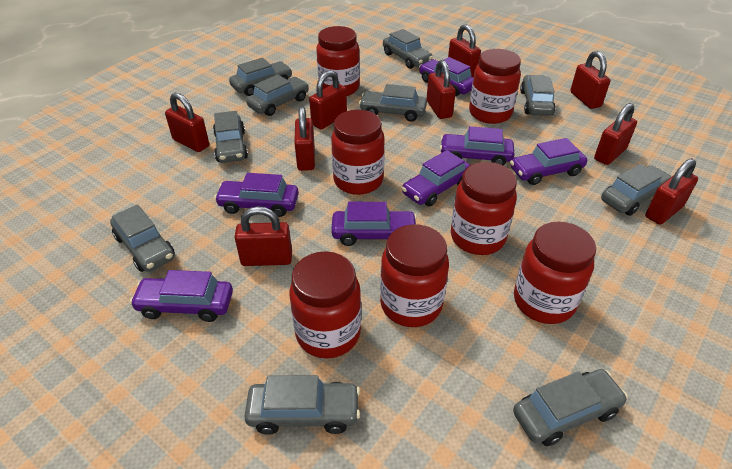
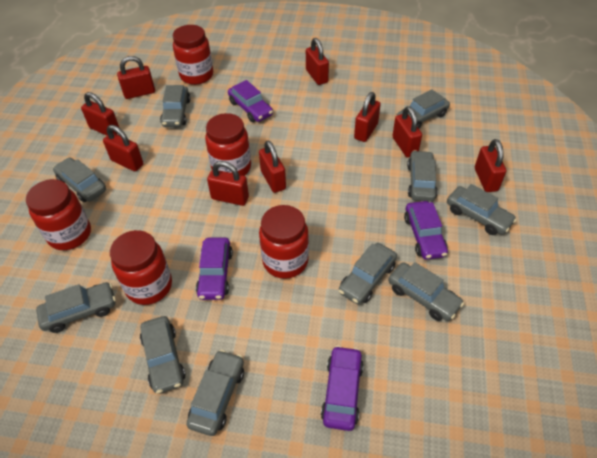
purple car: 7 -> 4
red jar: 7 -> 5

